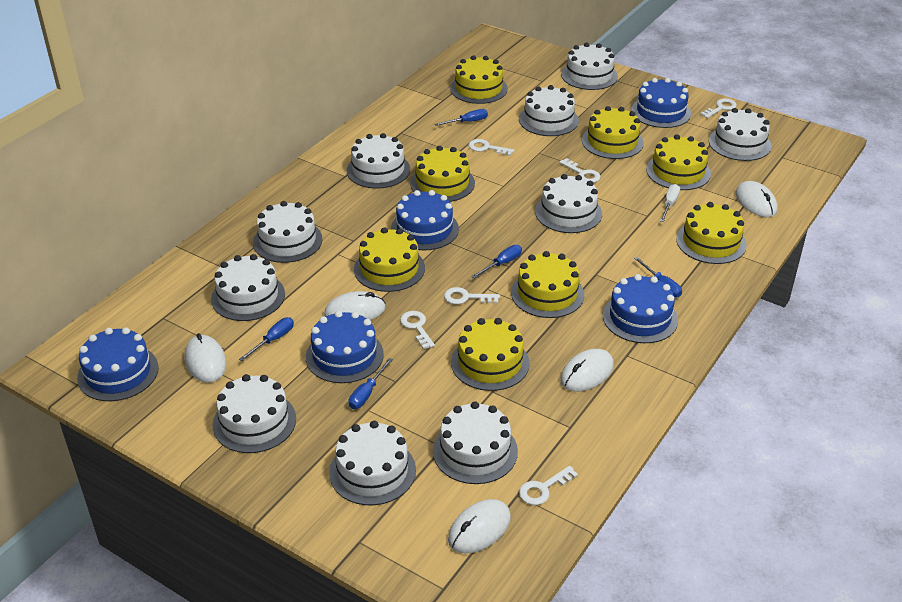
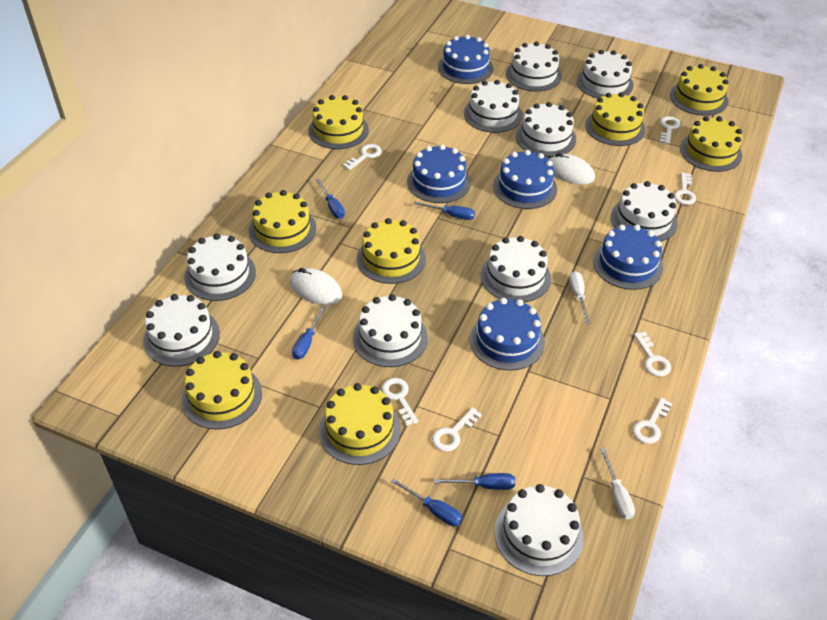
white key: 6 -> 7
white mouse: 5 -> 2
white screwdriver: 1 -> 2

